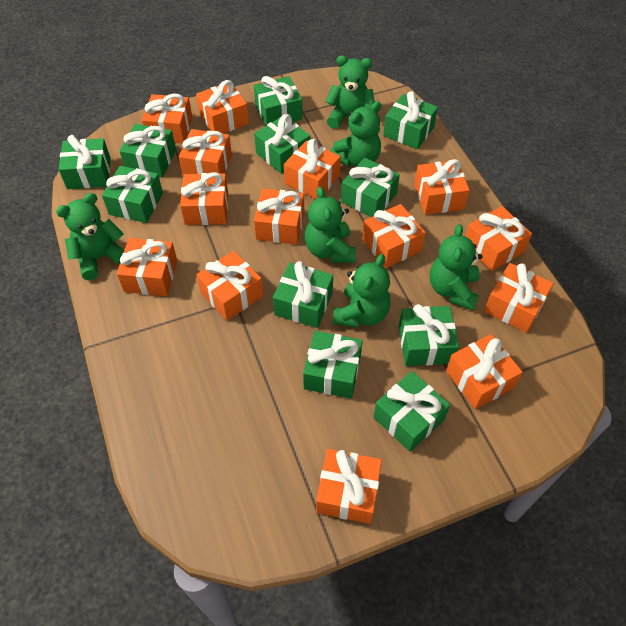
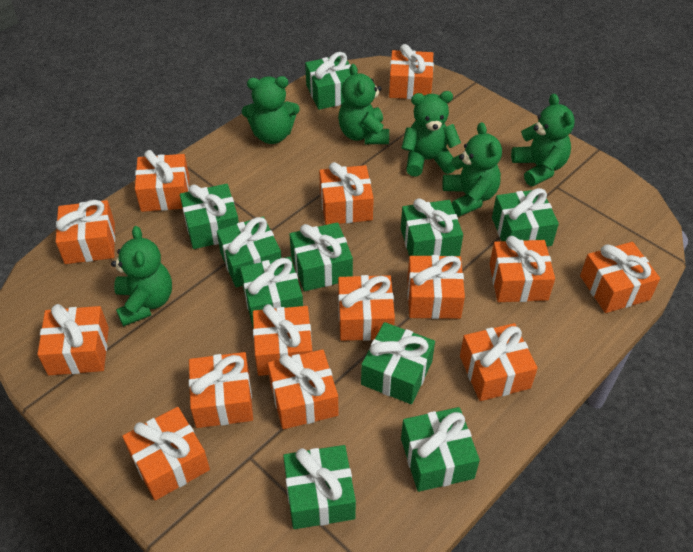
green gift: 11 -> 10

